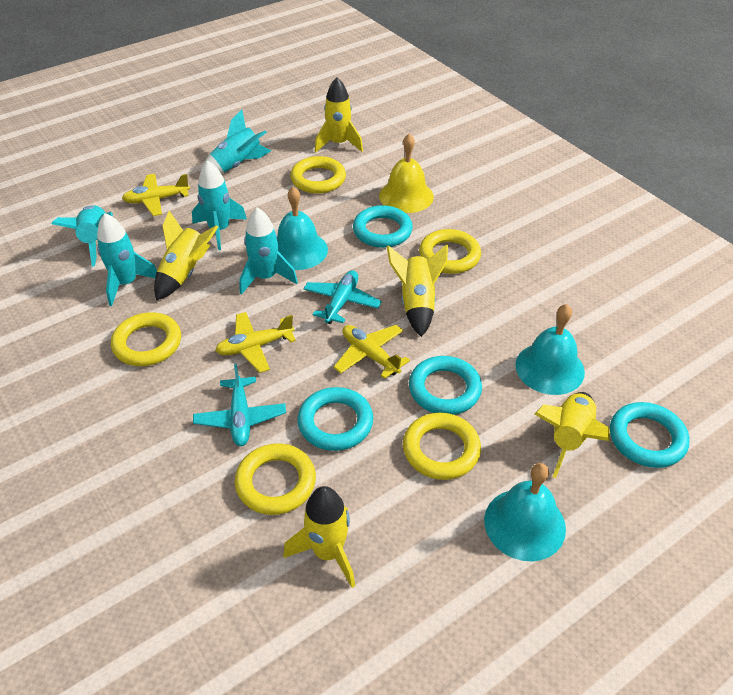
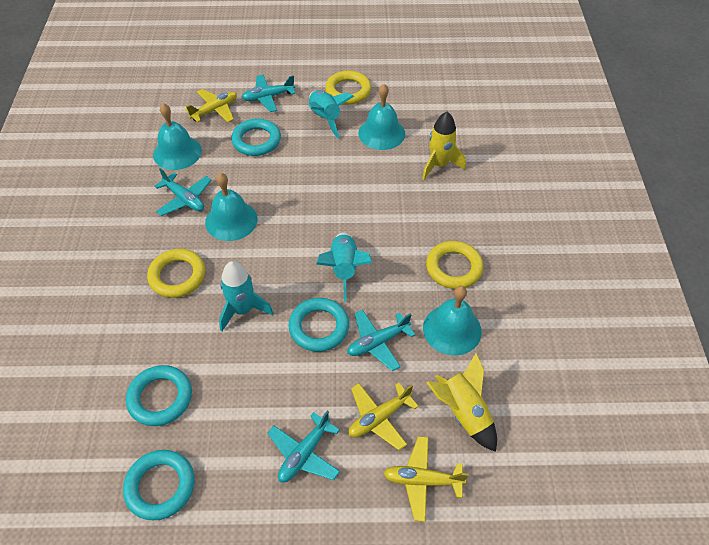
turquoise bell: 3 -> 4
turquoise plane: 2 -> 4
turquoise rocket: 5 -> 3
yellow bell: 1 -> 0
yellow ring: 5 -> 3
yellow rocket: 5 -> 2

